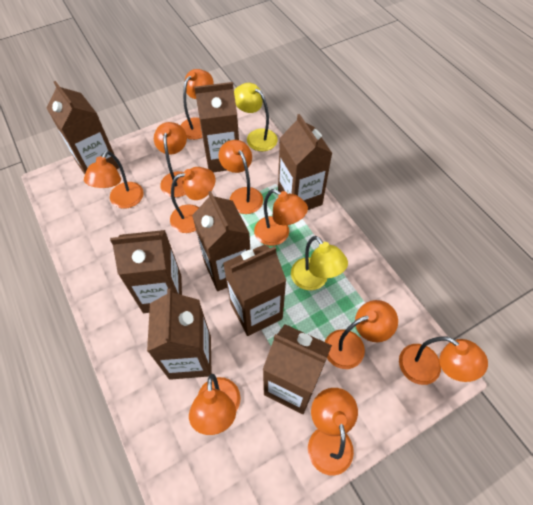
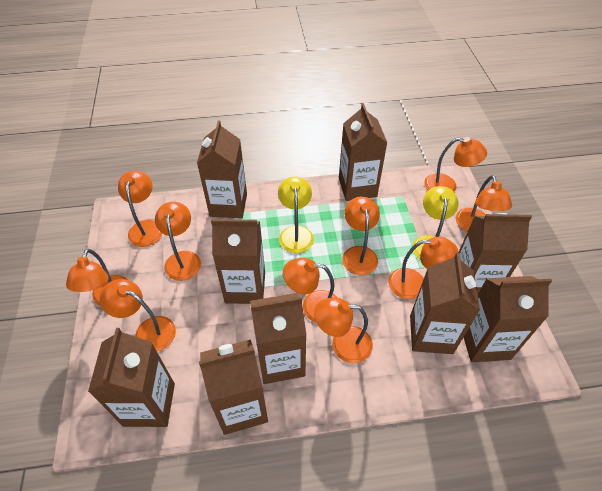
brown carton: 8 -> 9

